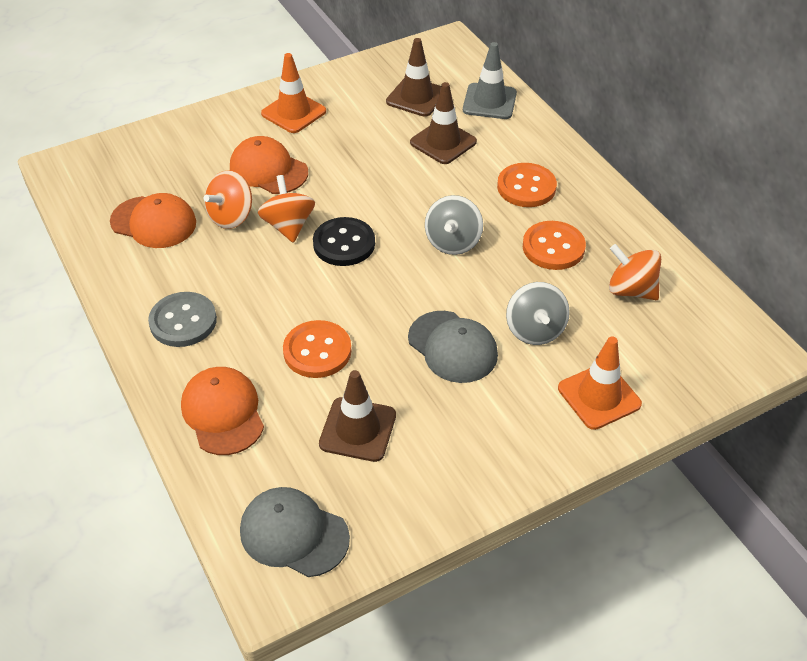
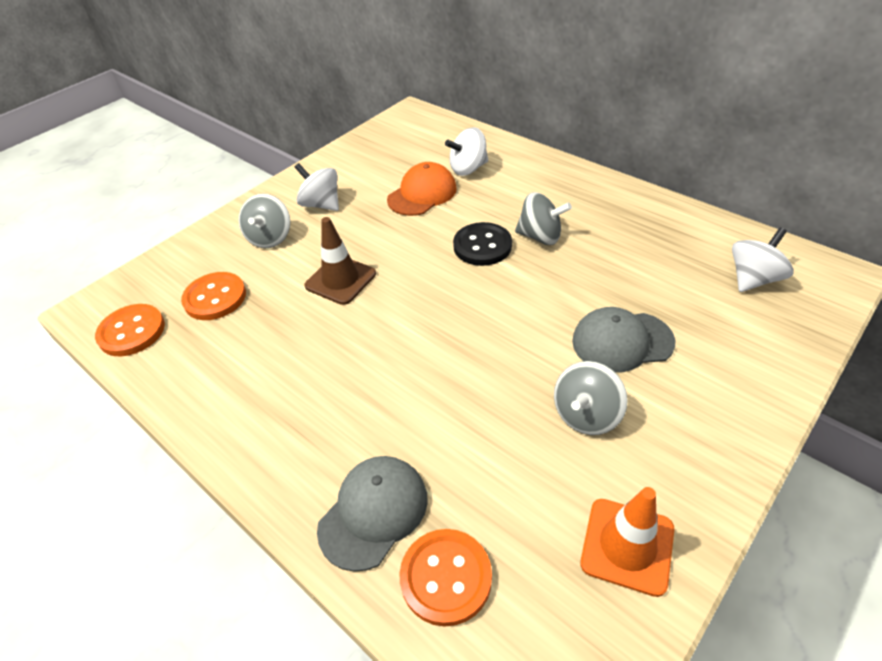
brown traffic cone: 3 -> 1
grey button: 1 -> 0
grey spinning top: 2 -> 3
grey traffic cone: 1 -> 0
orange cap: 3 -> 1
orange spinning top: 3 -> 0
orange traffic cone: 2 -> 1
white spinning top: 0 -> 3

